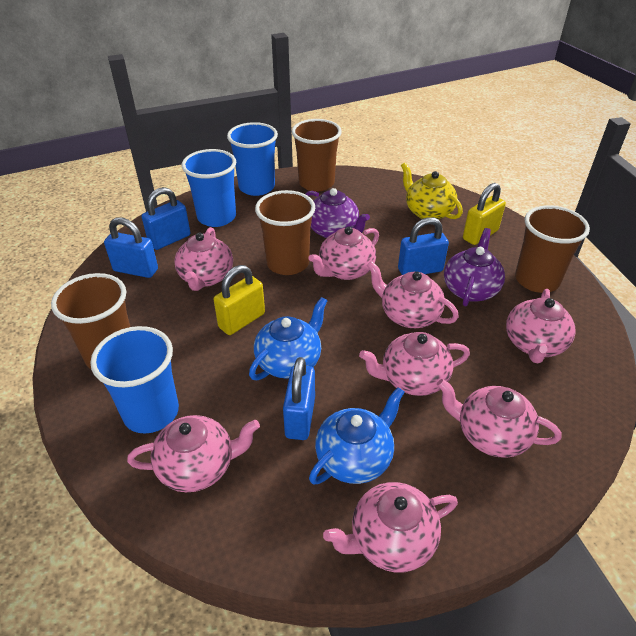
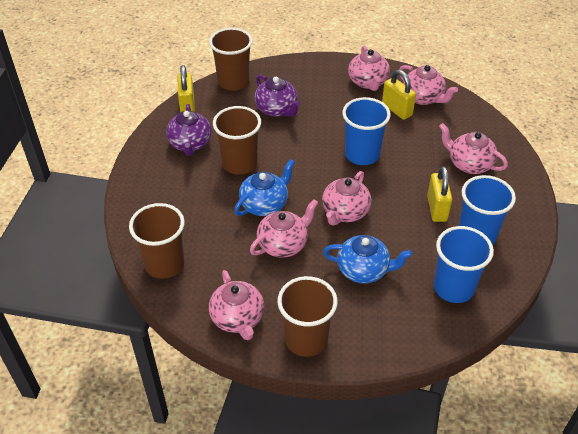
blue padlock: 4 -> 0
pink teapot: 8 -> 6
yellow padlock: 2 -> 3
yellow teapot: 1 -> 0

